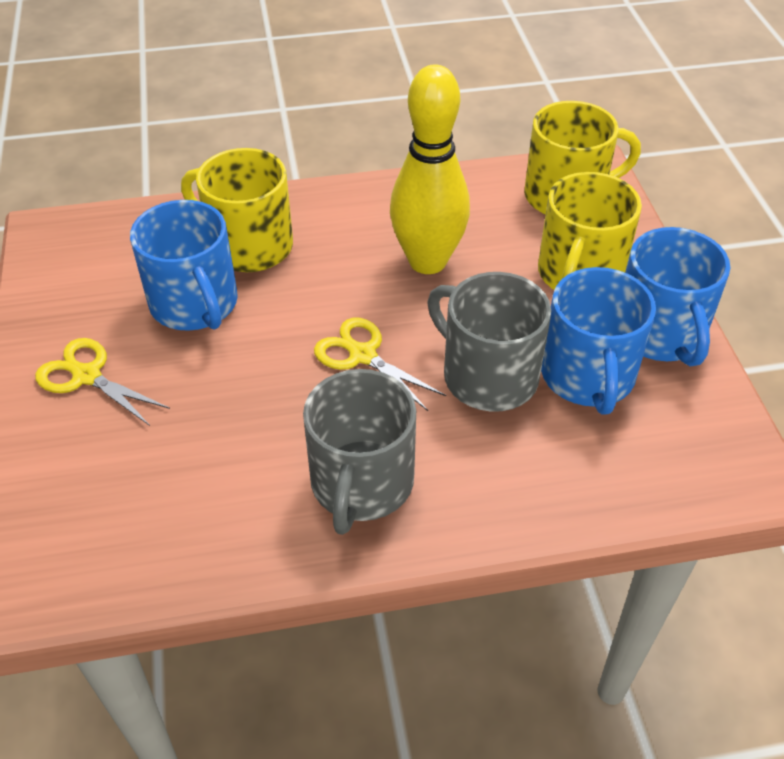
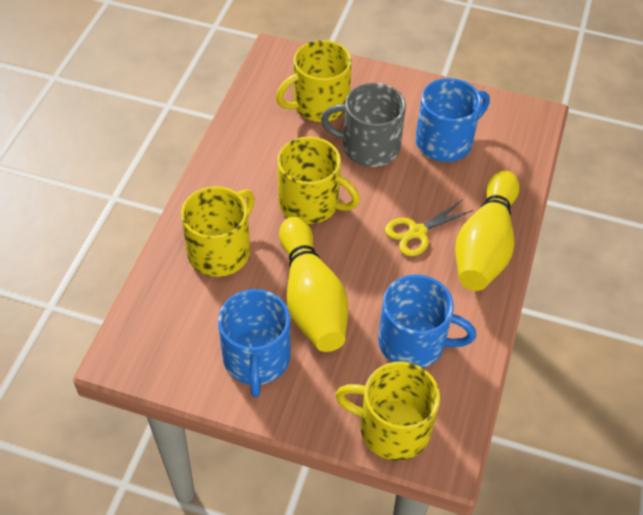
grey mug: 2 -> 1
yellow bowling pin: 1 -> 2
yellow mug: 3 -> 4
yellow scissors: 2 -> 1

